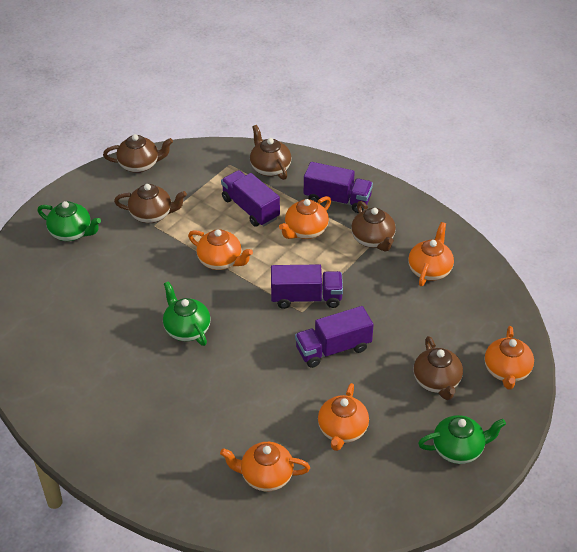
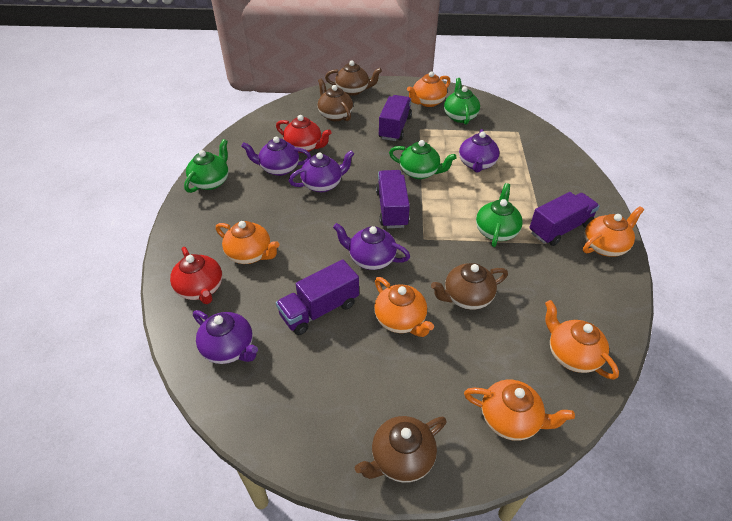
brown teapot: 5 -> 4
green teapot: 3 -> 4
purple teapot: 0 -> 5
red teapot: 0 -> 2

